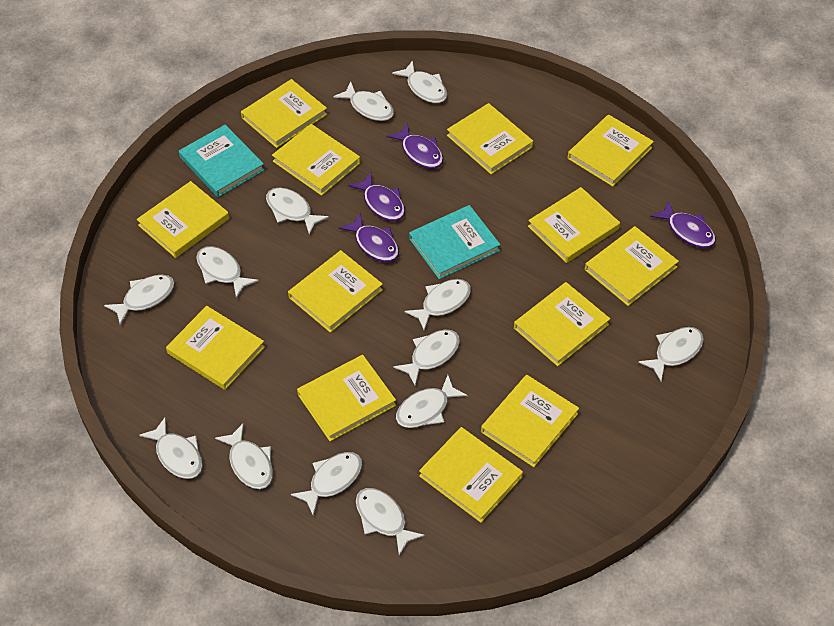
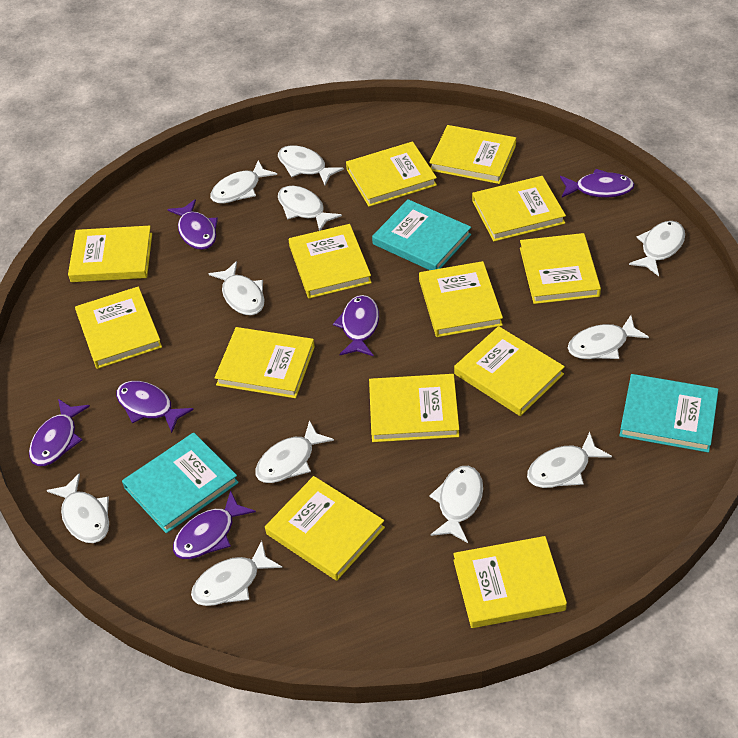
purple fish: 4 -> 6
turquoise book: 2 -> 3
white fish: 13 -> 11

